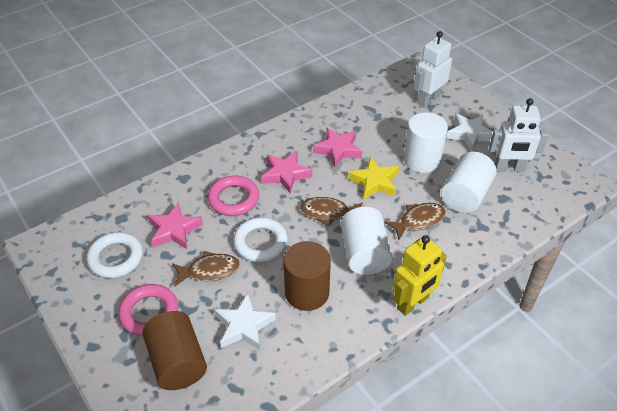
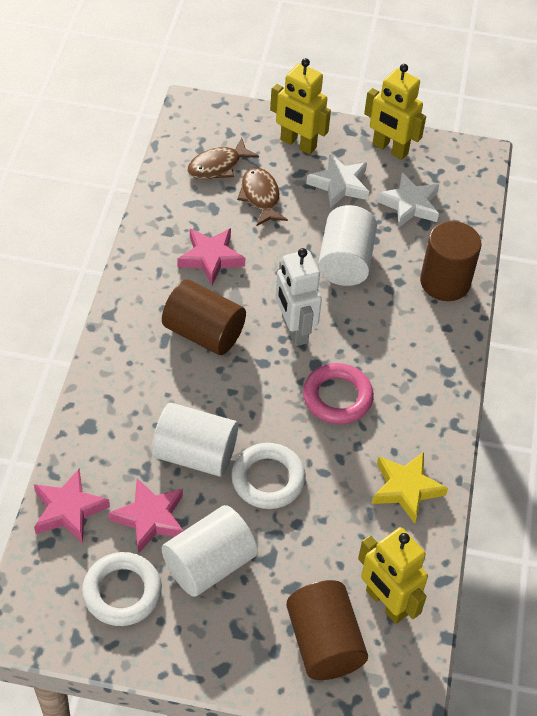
brown cylinder: 2 -> 3
brown fish: 3 -> 2
pink ring: 2 -> 1
white robot: 2 -> 1
yellow robot: 1 -> 3

